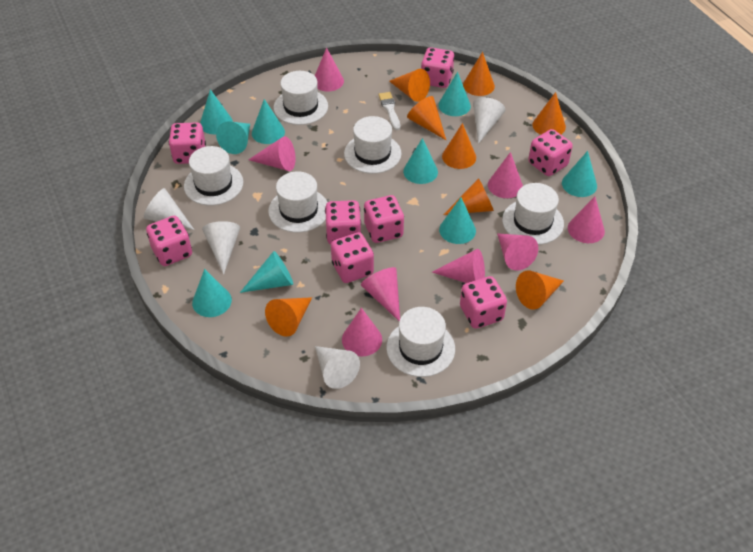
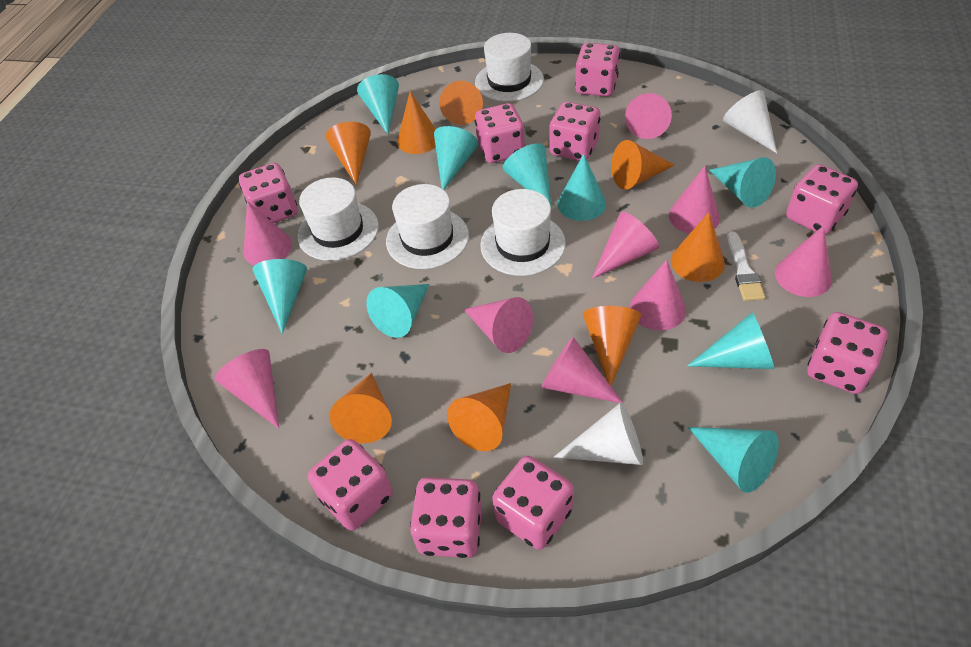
pink cone: 8 -> 9
pink dice: 8 -> 9
white cone: 4 -> 2
white hat: 6 -> 4

